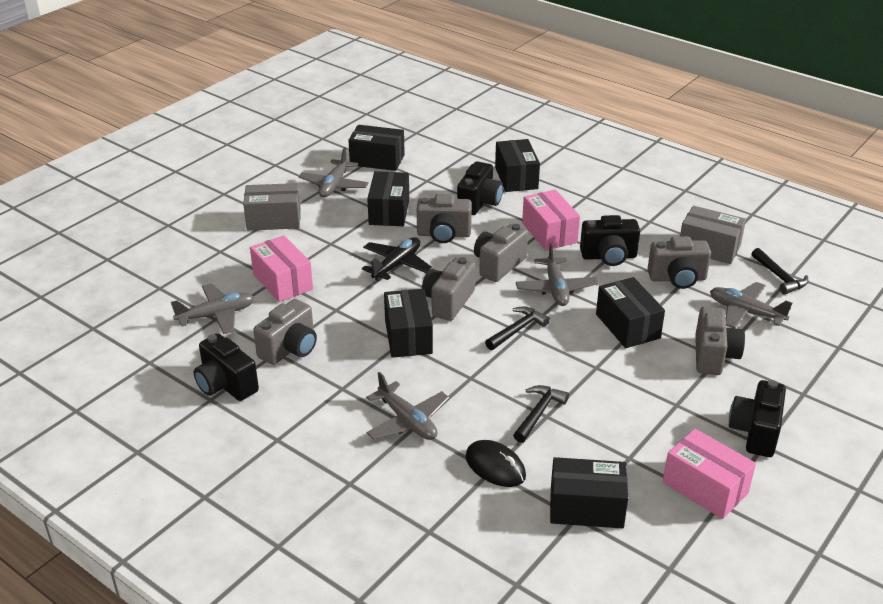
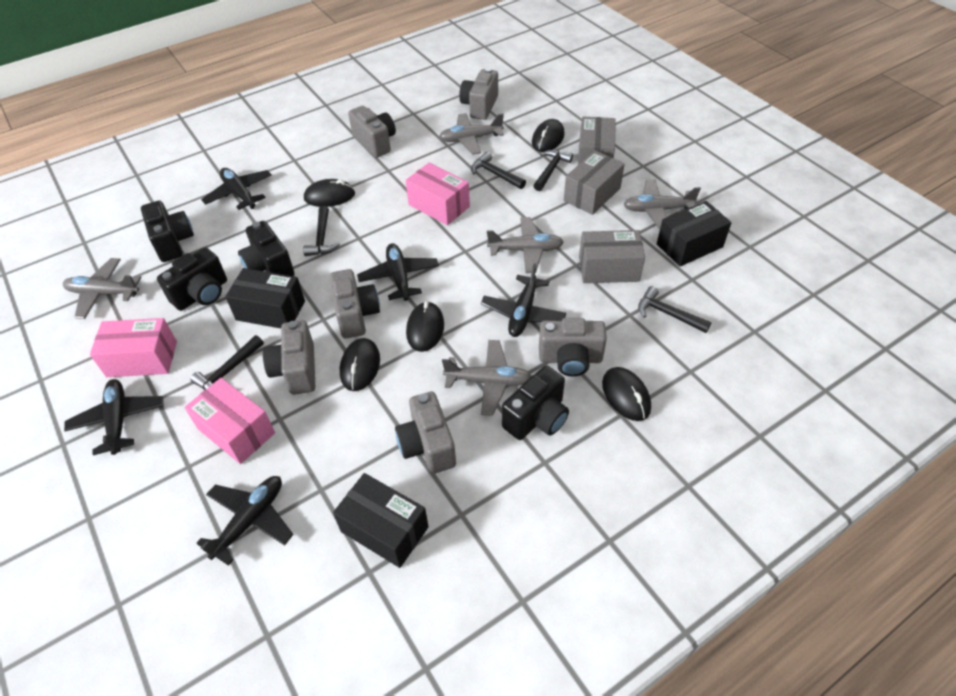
black box: 6 -> 3
black hammer: 3 -> 5
black mouse: 1 -> 5
black plane: 1 -> 5
grey box: 2 -> 3

